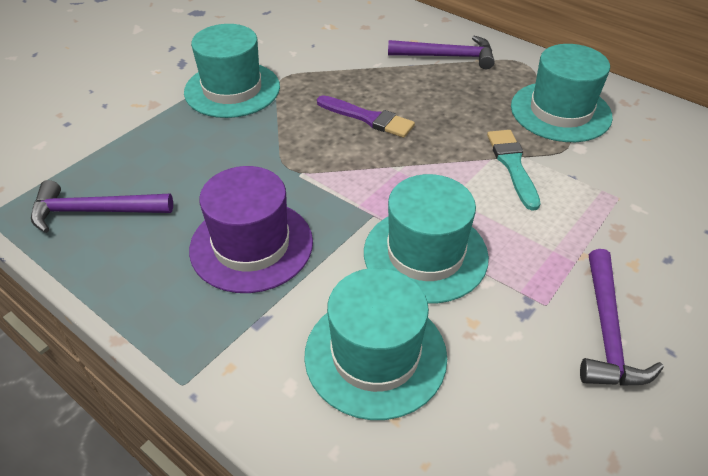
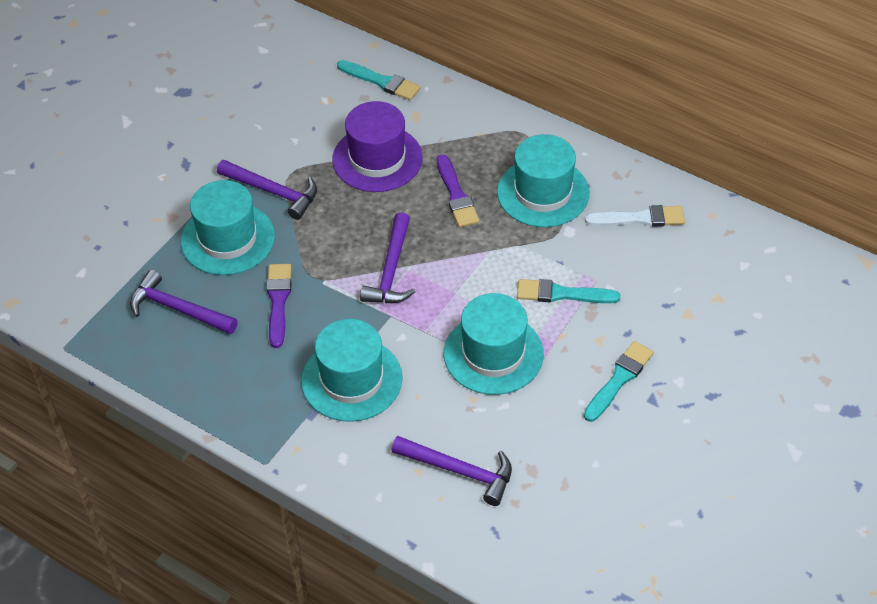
purple brush: 1 -> 2
purple hammer: 3 -> 4
turquoise brush: 1 -> 3
white brush: 0 -> 1

